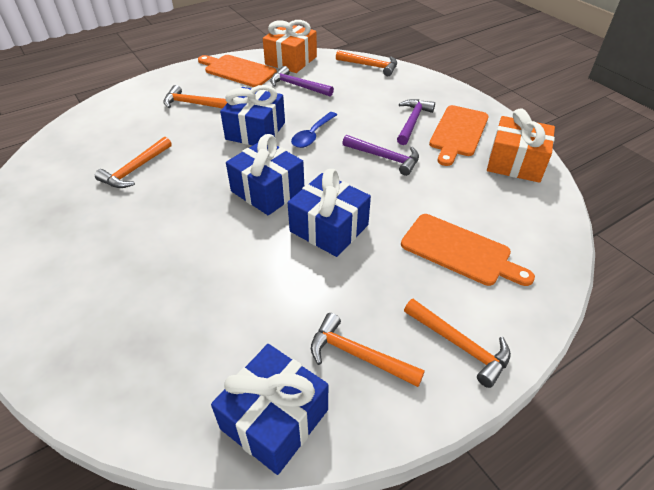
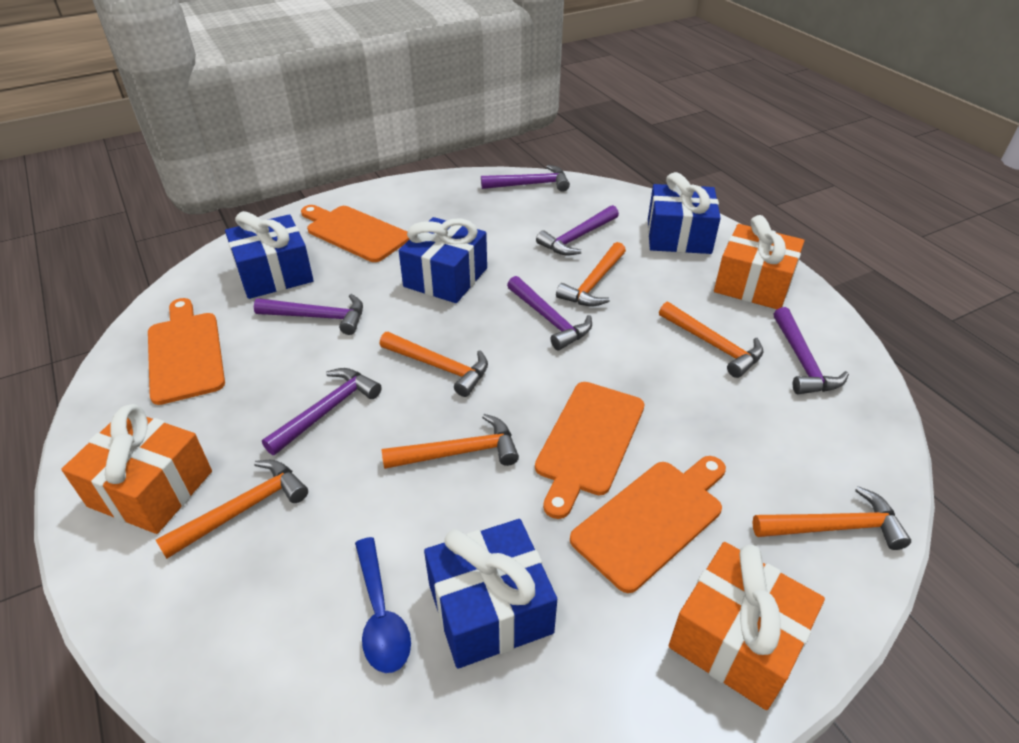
orange cutting board: 3 -> 4
orange gift: 2 -> 3
orange hammer: 5 -> 6
purple hammer: 3 -> 6

